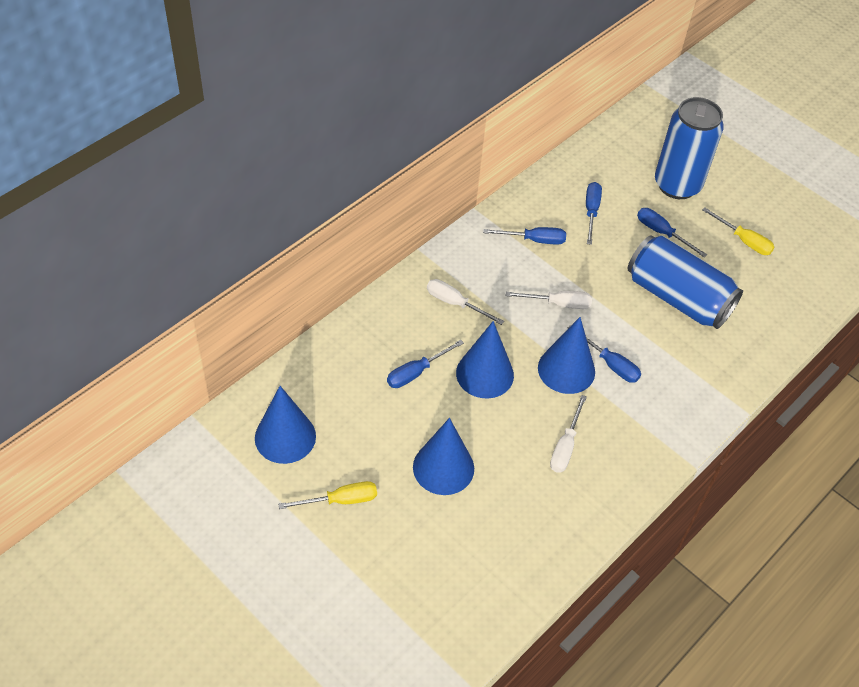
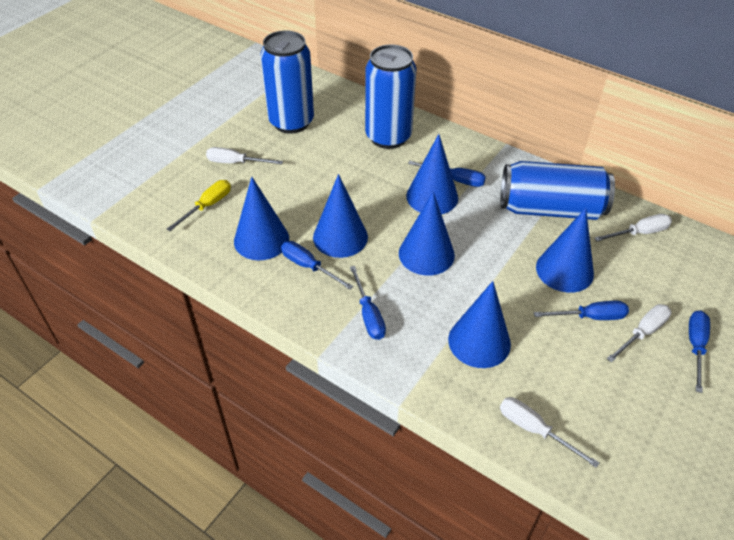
blue can: 2 -> 3
blue cone: 4 -> 6
white screwdriver: 3 -> 4
yellow screwdriver: 2 -> 1

